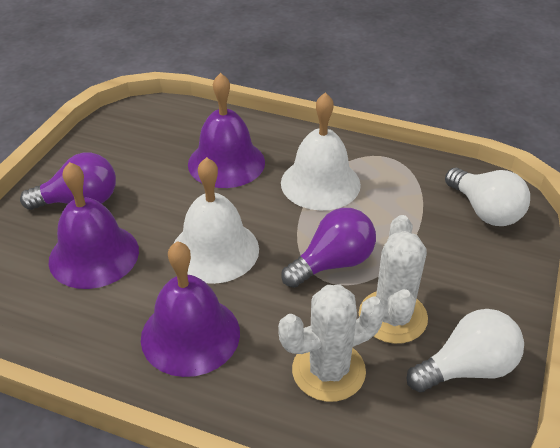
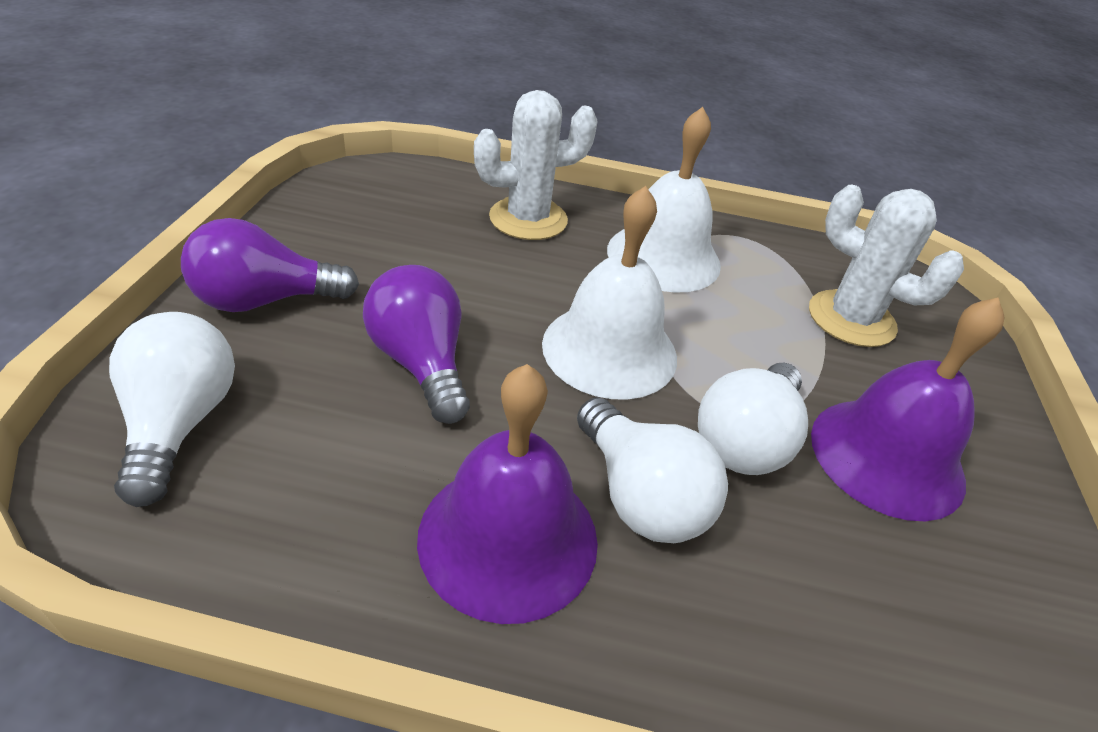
purple bell: 3 -> 2
white light bulb: 2 -> 3

